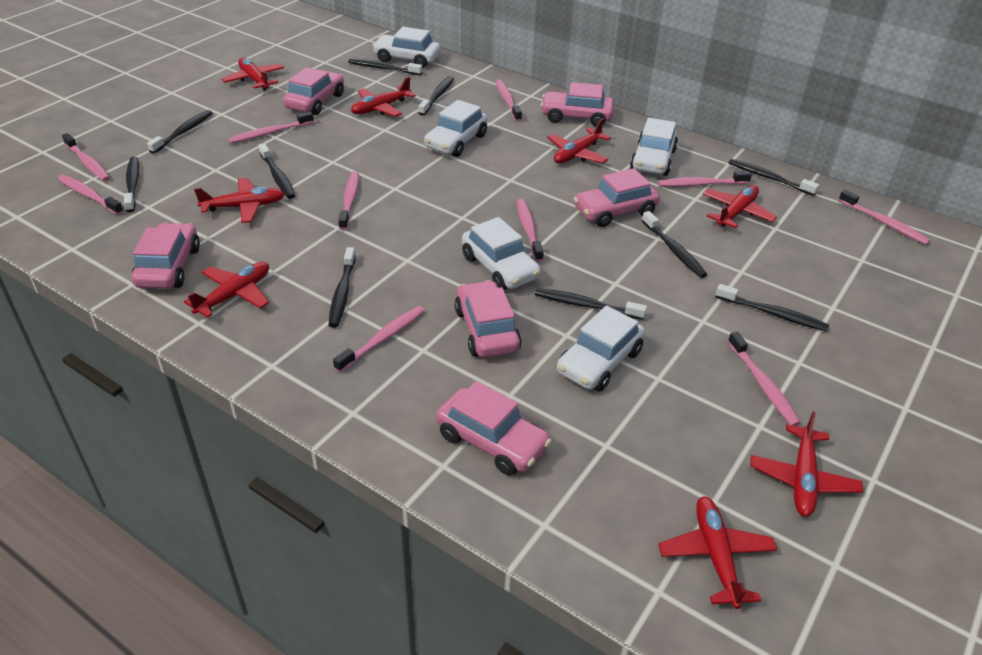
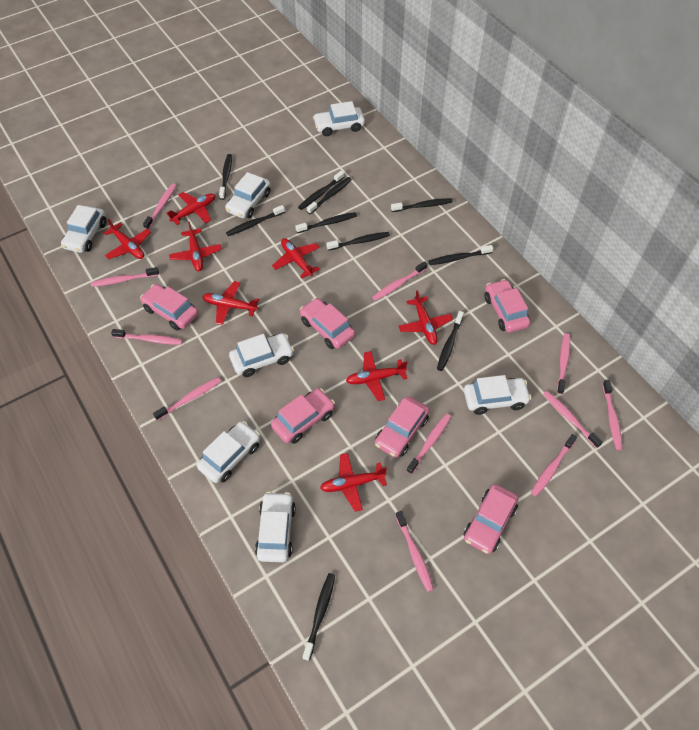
pink toothbrush: 10 -> 11
white car: 5 -> 7

